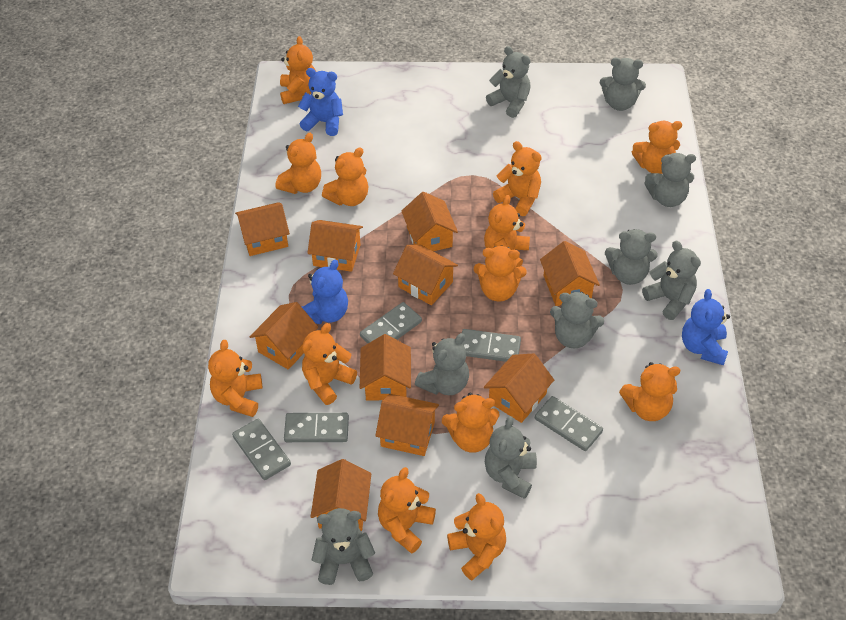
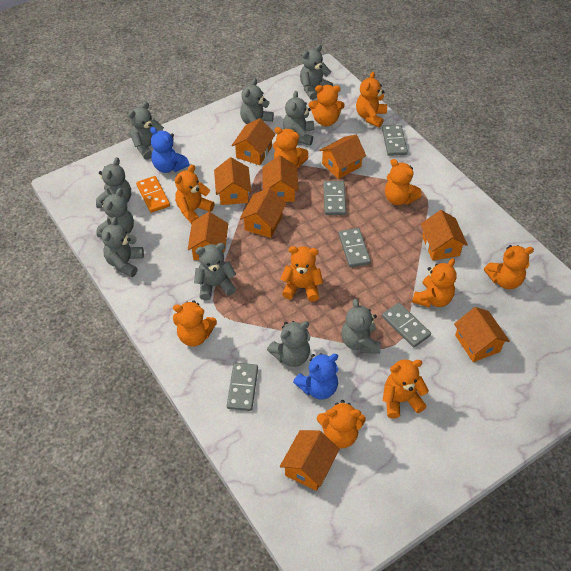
blue teddy bear: 3 -> 2
grey teddy bear: 9 -> 10
orange domino: 0 -> 1
orange house: 10 -> 9
orange teddy bear: 13 -> 11

